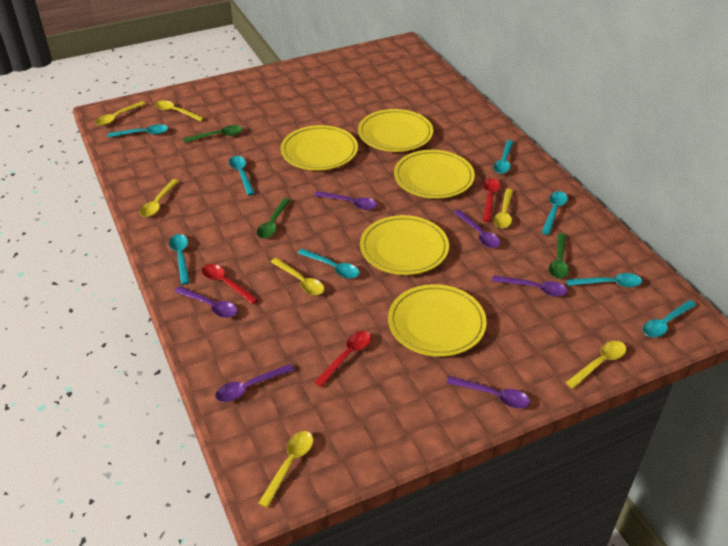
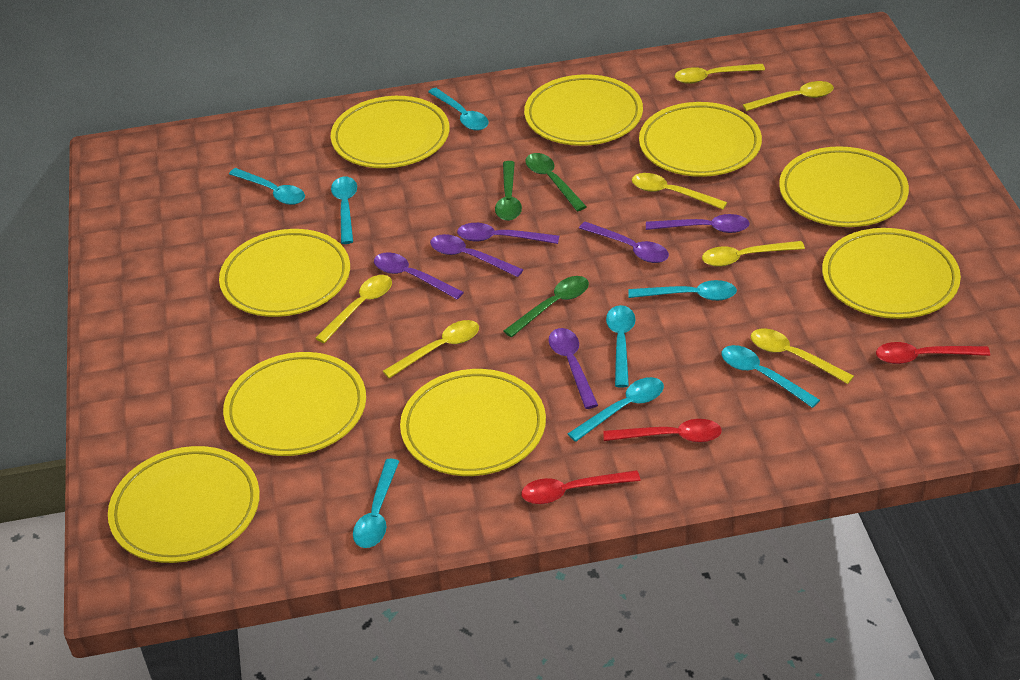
yellow plate: 5 -> 9

